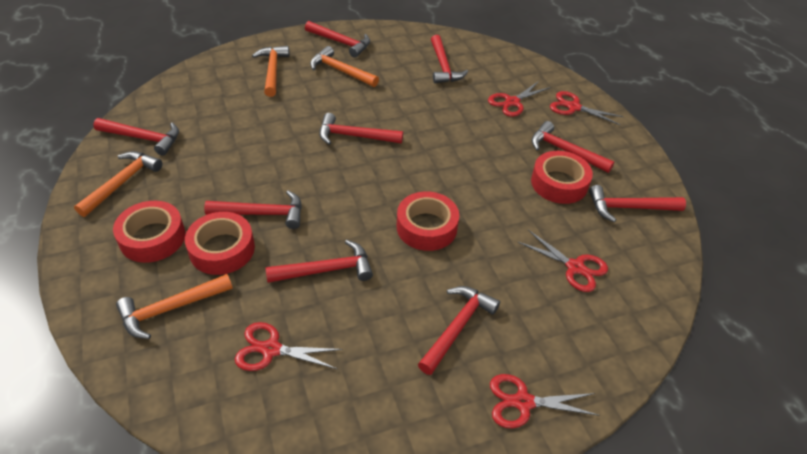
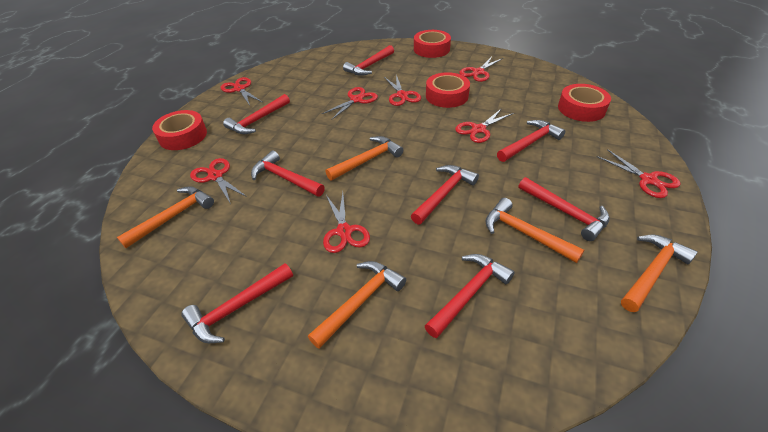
orange hammer: 4 -> 5
red hammer: 9 -> 8
red scissors: 5 -> 8

